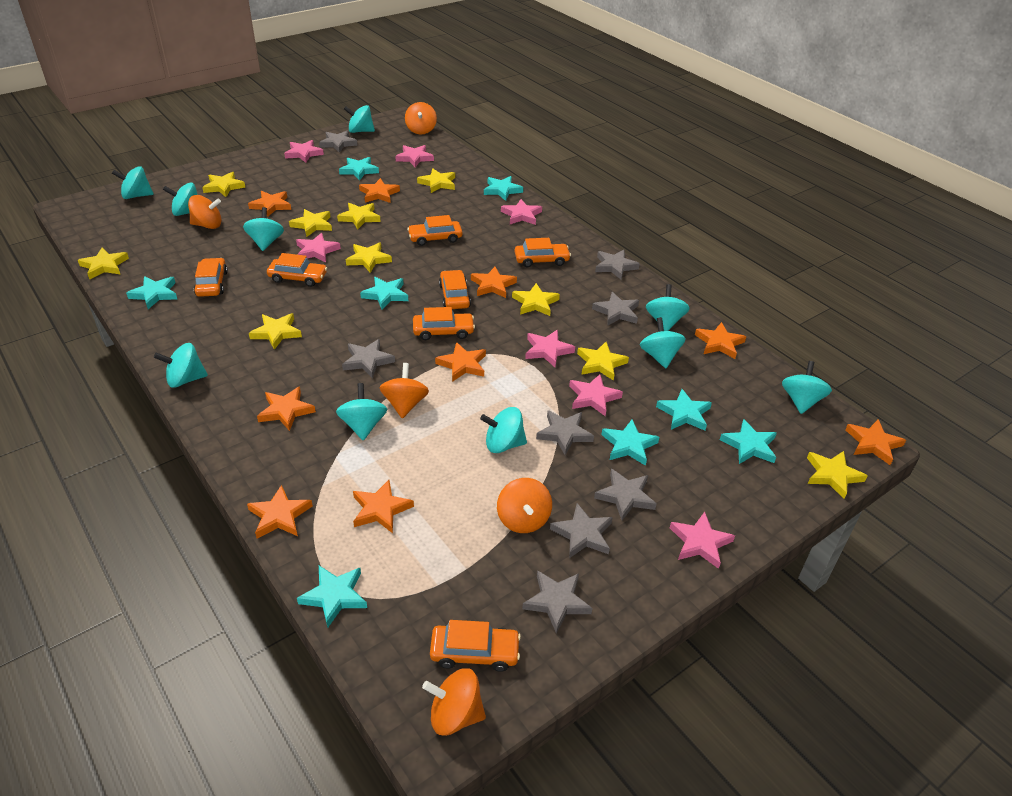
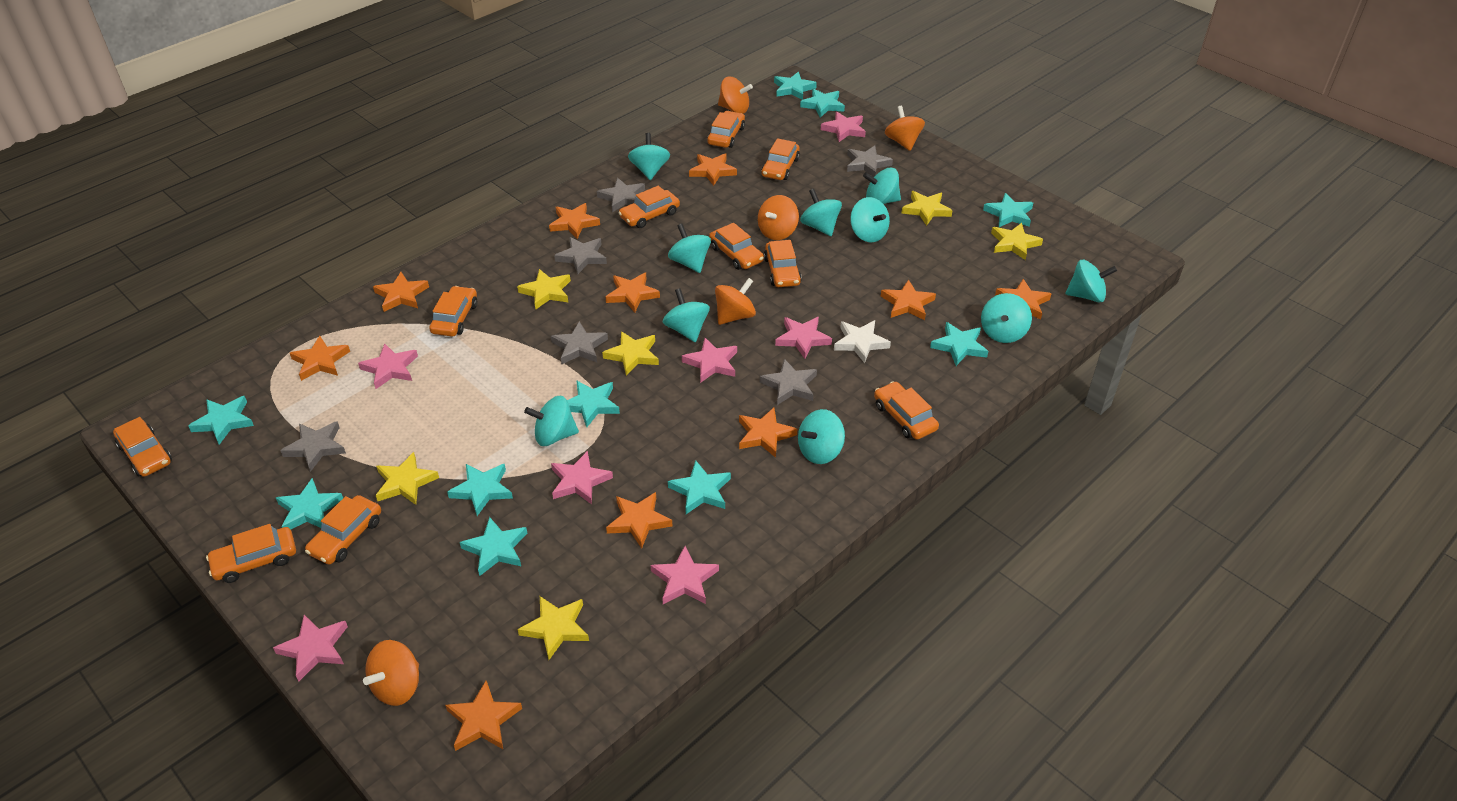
grey star: 8 -> 6
orange car: 7 -> 10
orange star: 9 -> 10
turquoise star: 8 -> 10
white star: 0 -> 1
yellow star: 10 -> 6

